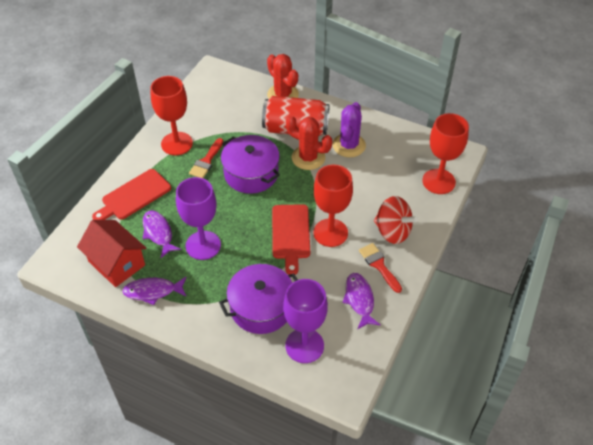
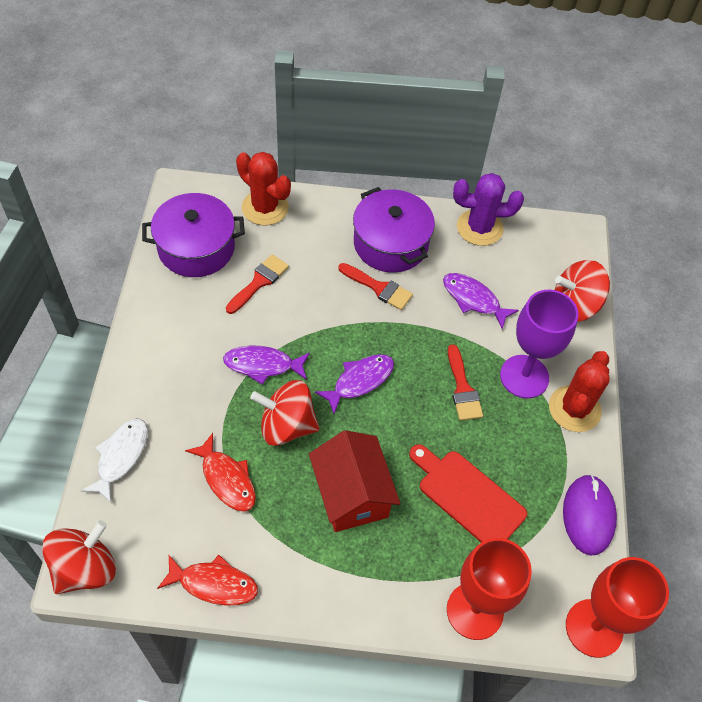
purple goblet: 2 -> 1
purple mouse: 0 -> 1
red brush: 2 -> 3
red can: 1 -> 0
red cutting board: 2 -> 1
red fish: 0 -> 2
red goblet: 3 -> 2
red spinning top: 1 -> 3
white fish: 0 -> 1

